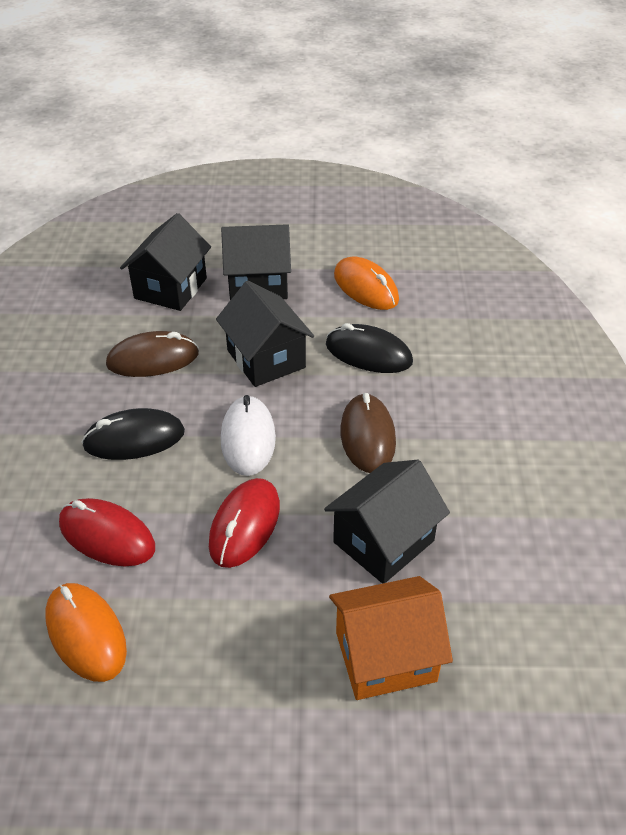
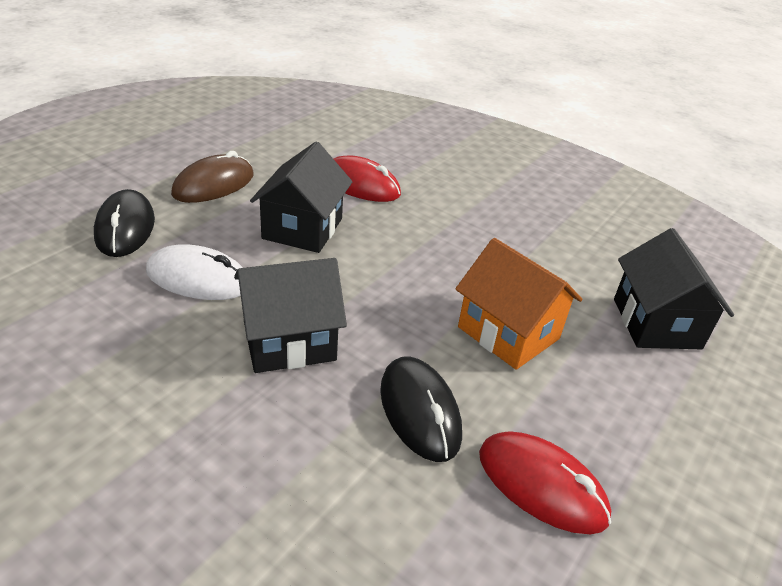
black house: 4 -> 3
brown mouse: 2 -> 1
orange mouse: 2 -> 0

